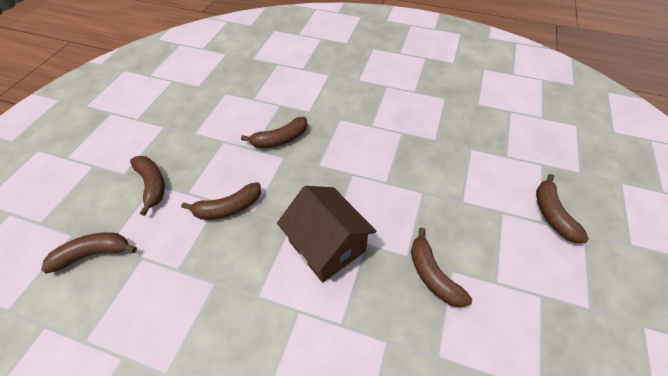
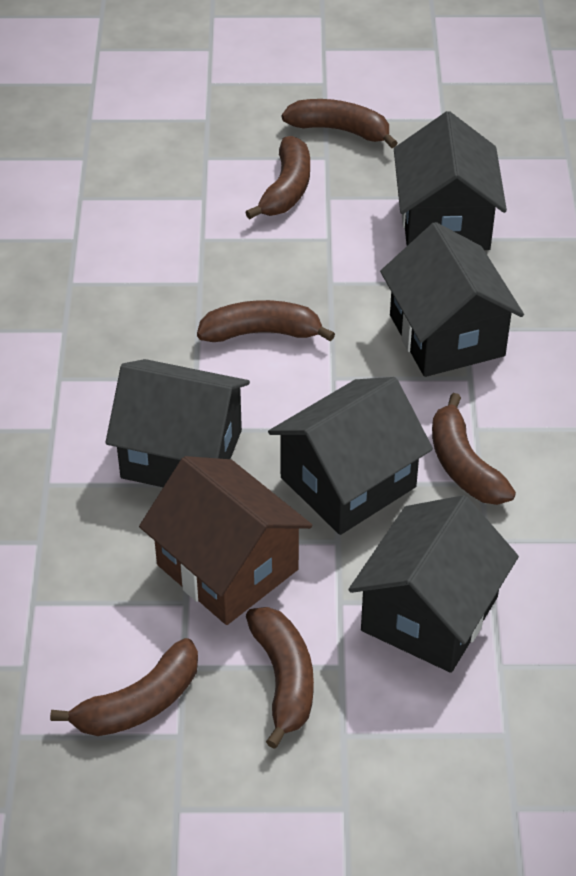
black house: 0 -> 5

